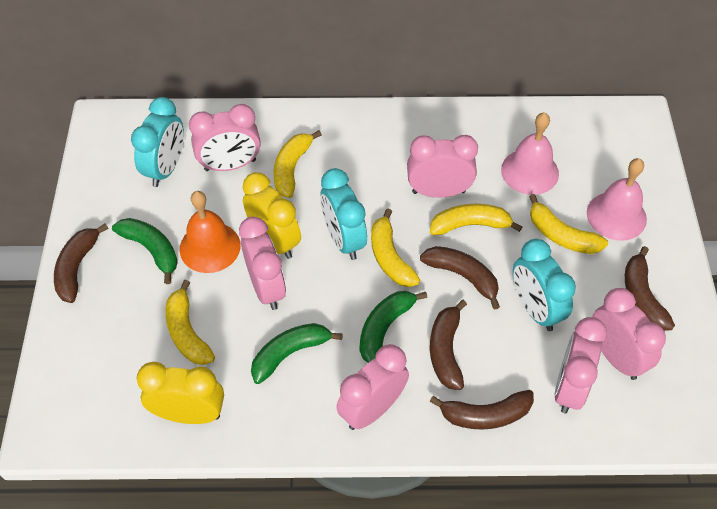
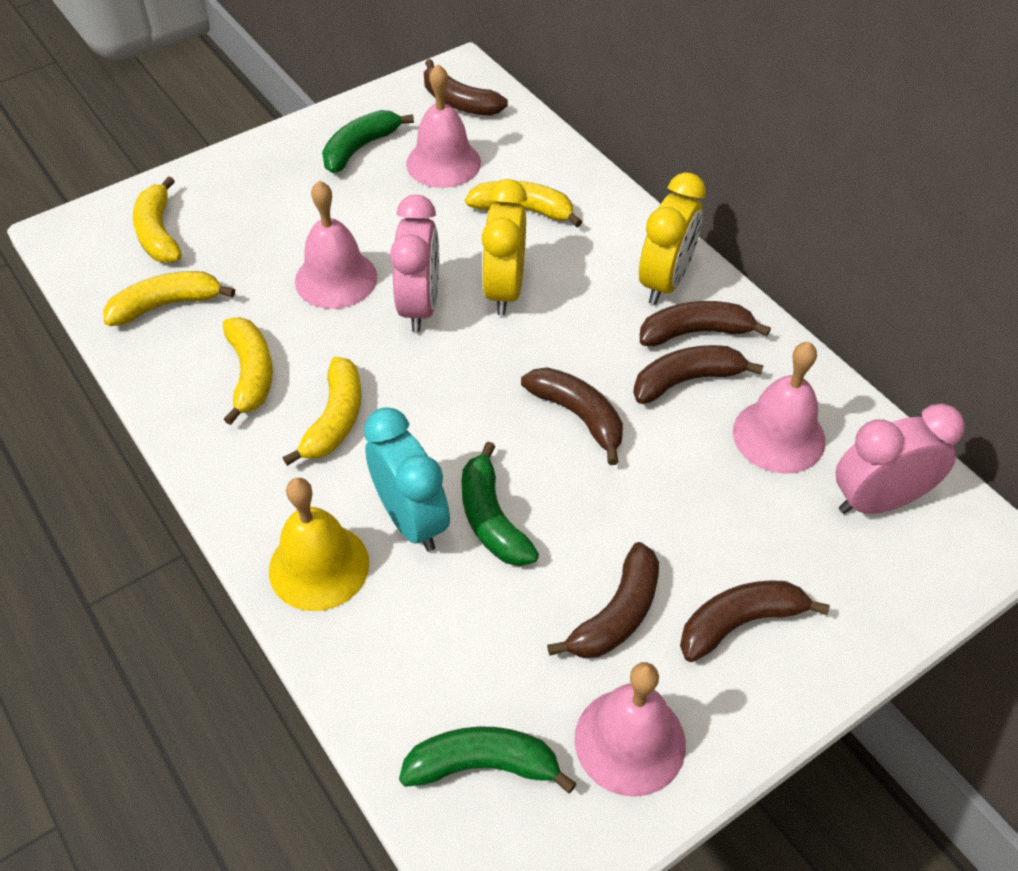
brown banana: 5 -> 6
orange bell: 1 -> 0
pink bell: 2 -> 4
pink clock: 6 -> 2
turquoise clock: 3 -> 1
yellow bell: 0 -> 1

